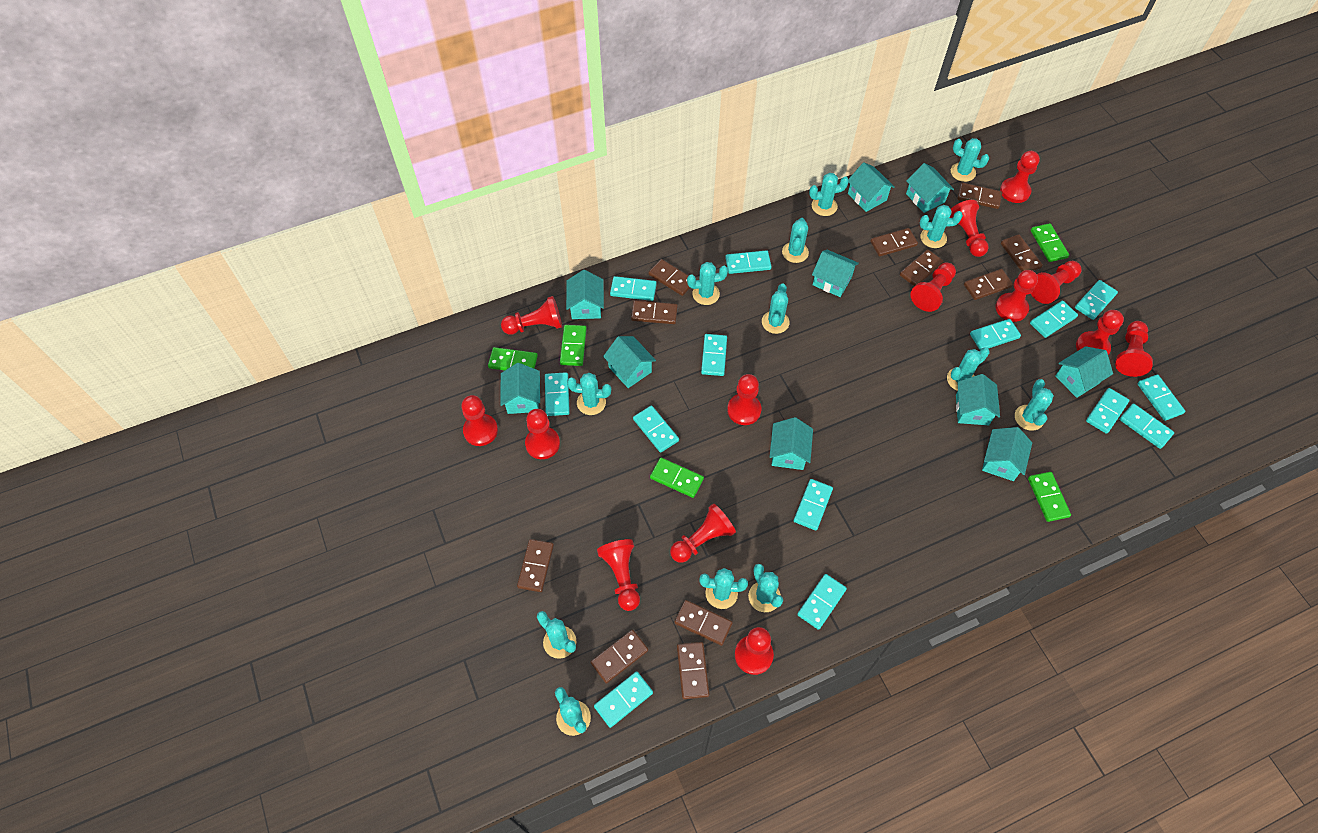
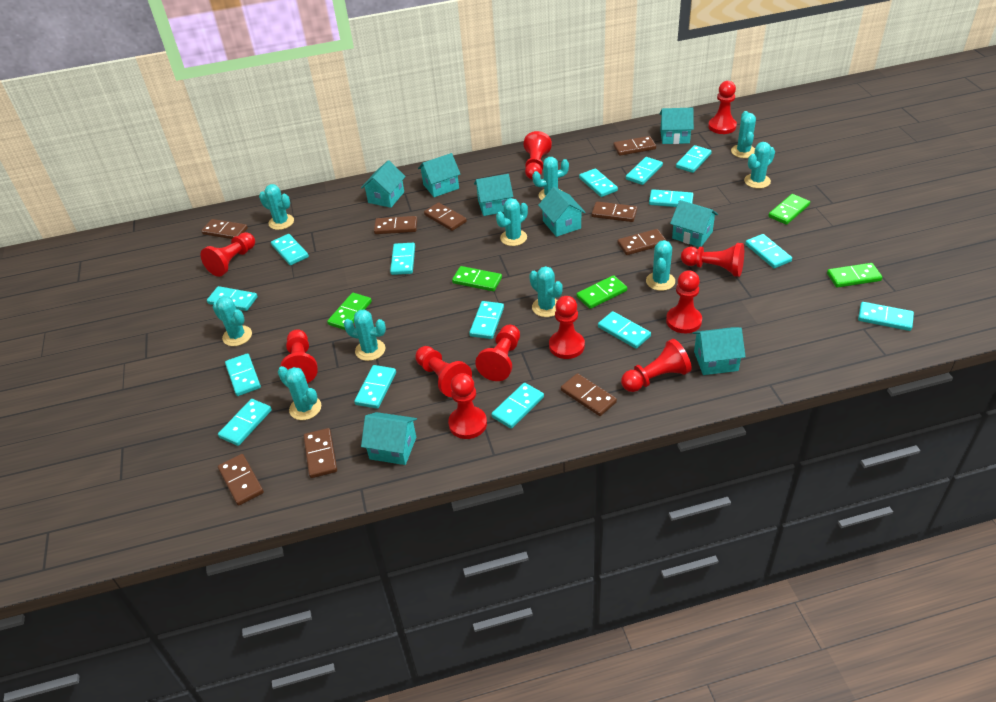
brown domino: 11 -> 9
red pawn: 14 -> 11
turquoise cactus: 13 -> 10
turquoise domino: 14 -> 15
turquoise house: 10 -> 8

